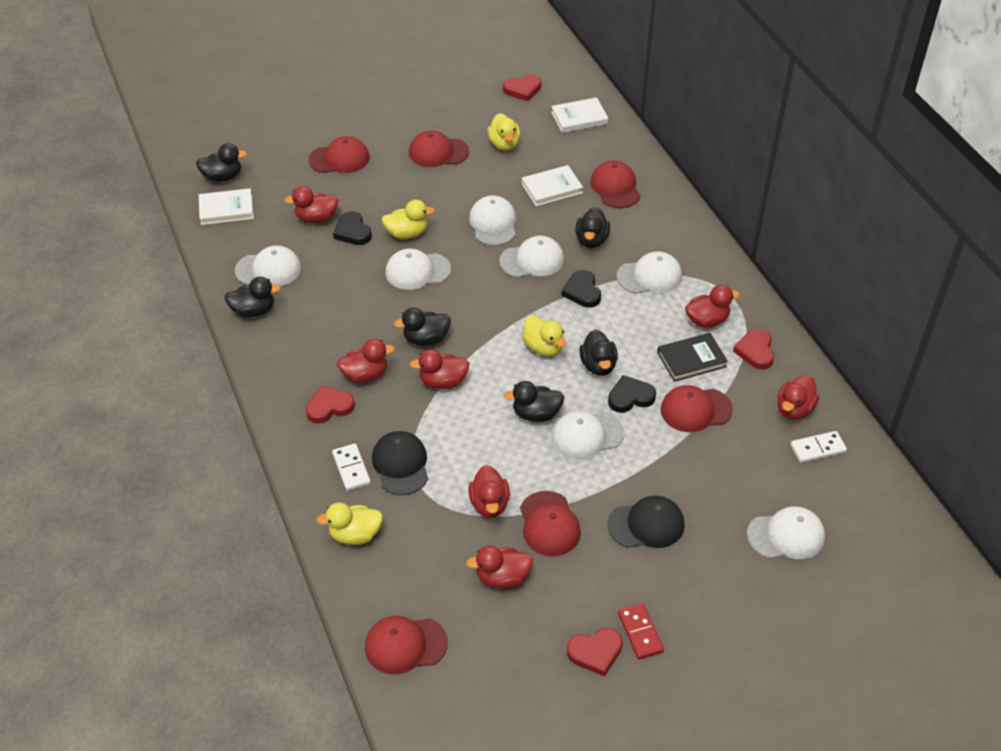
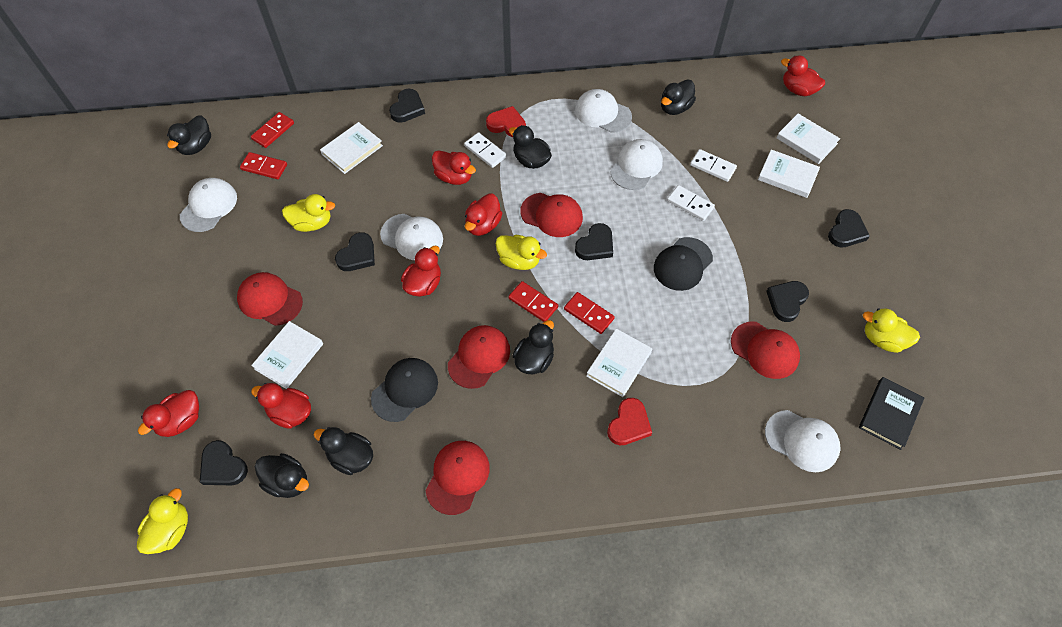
black heart: 3 -> 6
red cap: 6 -> 5
red domino: 1 -> 4
red duck: 7 -> 6
red heart: 4 -> 2
white book: 3 -> 5
white cap: 7 -> 5
white domino: 2 -> 3

